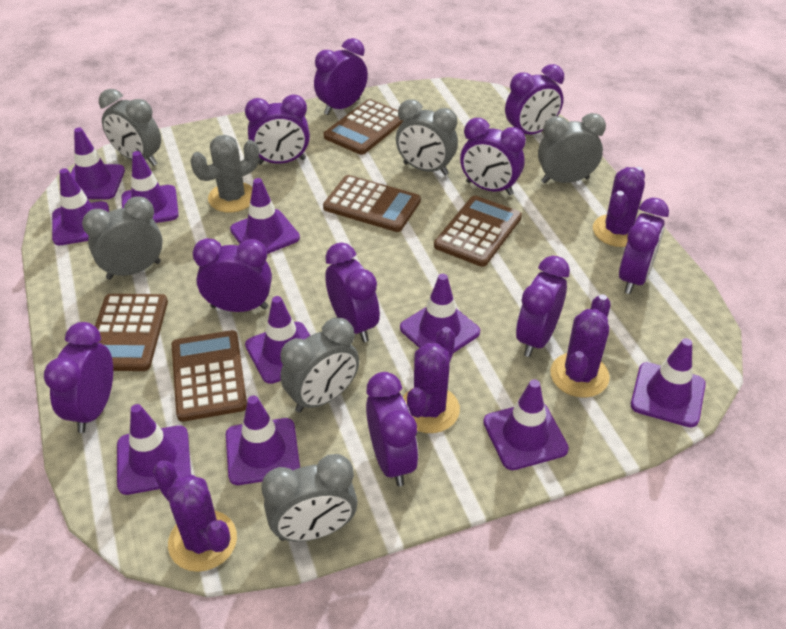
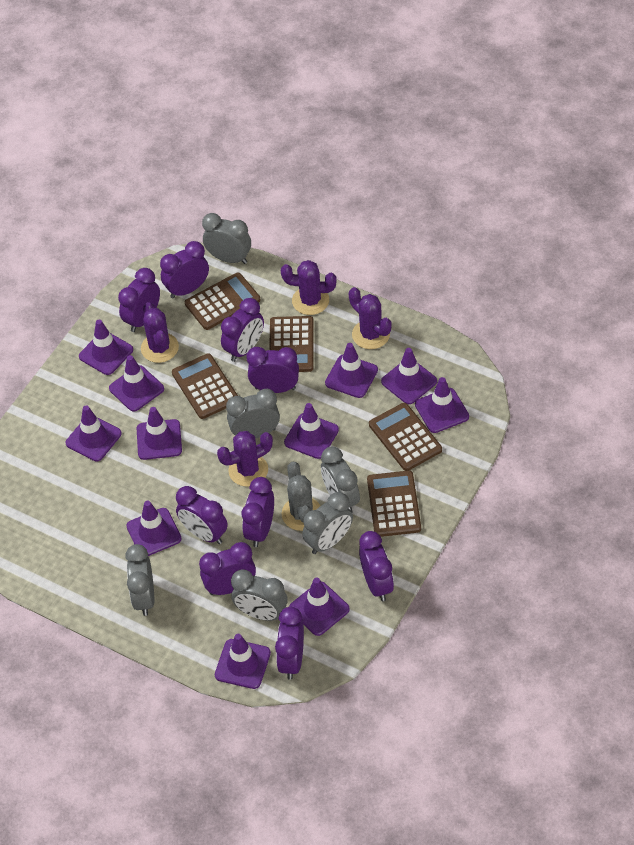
purple clock: 10 -> 9
purple traffic cone: 10 -> 11

